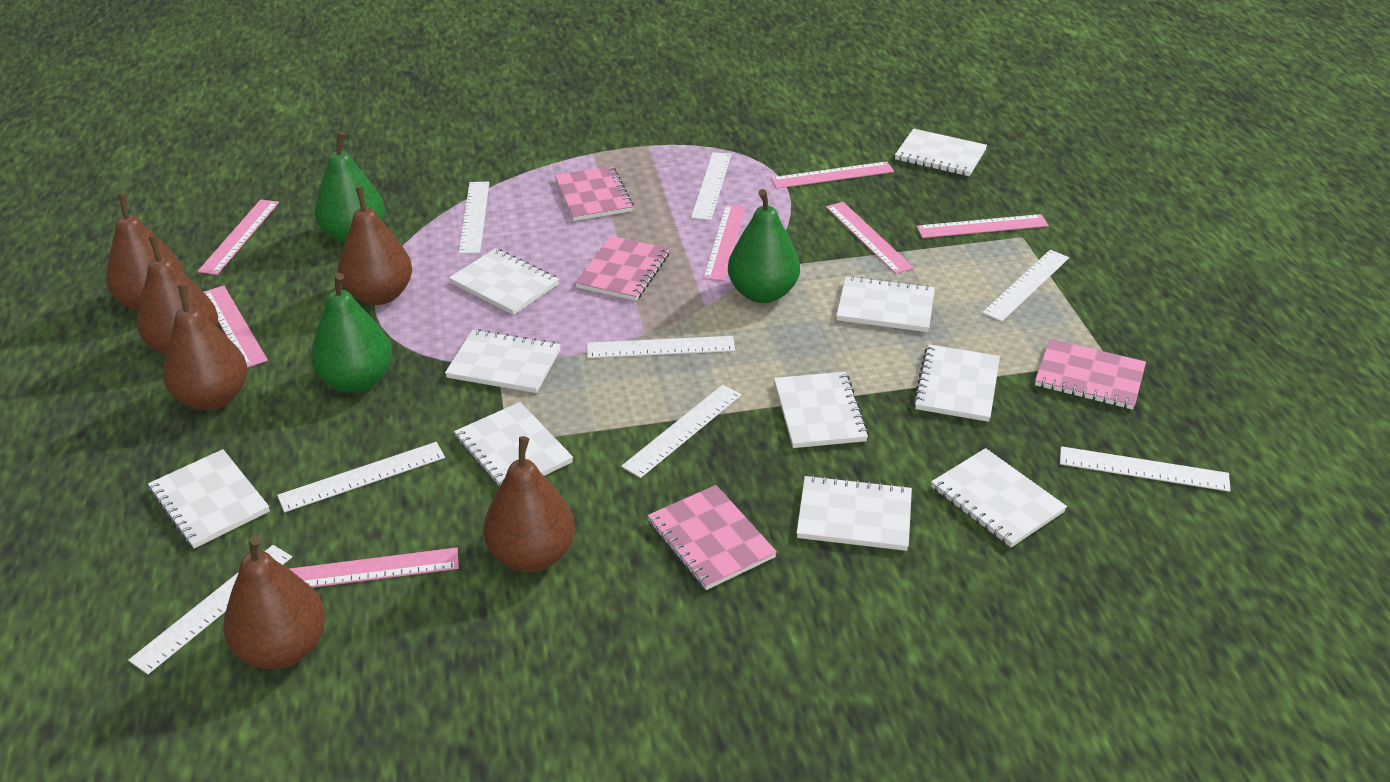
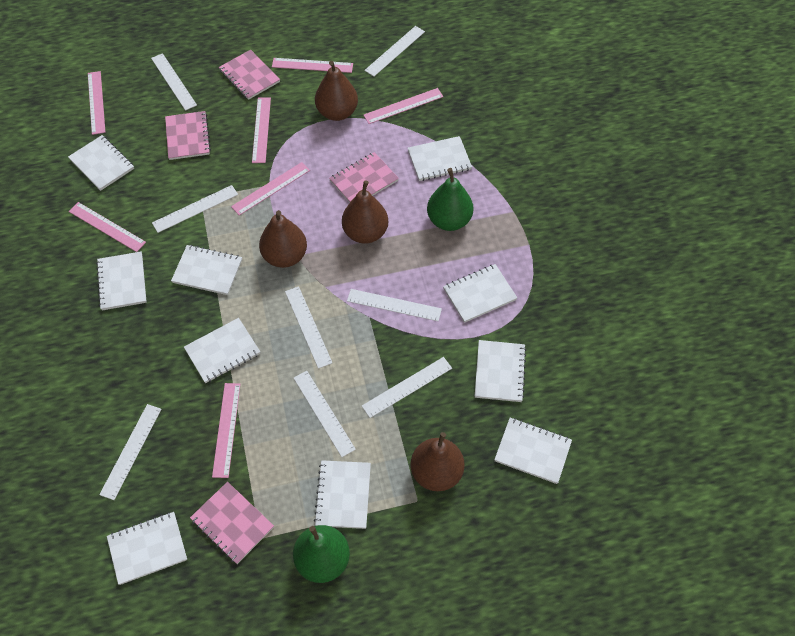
brown pear: 6 -> 4
green pear: 3 -> 2

